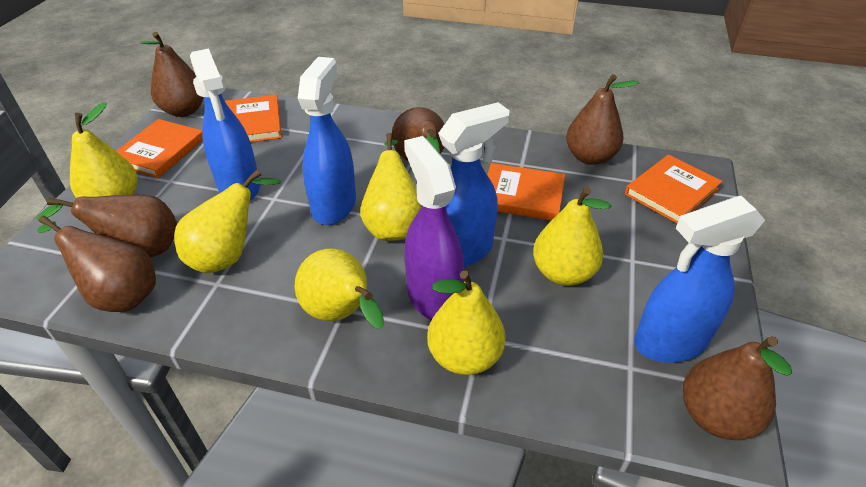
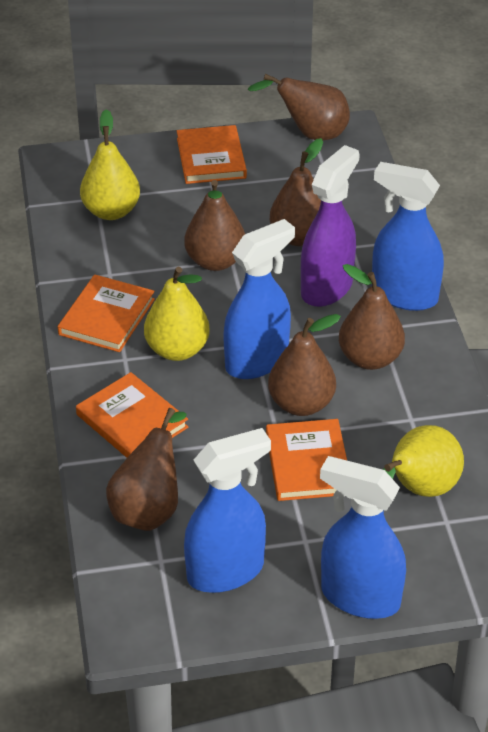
yellow pear: 6 -> 3

